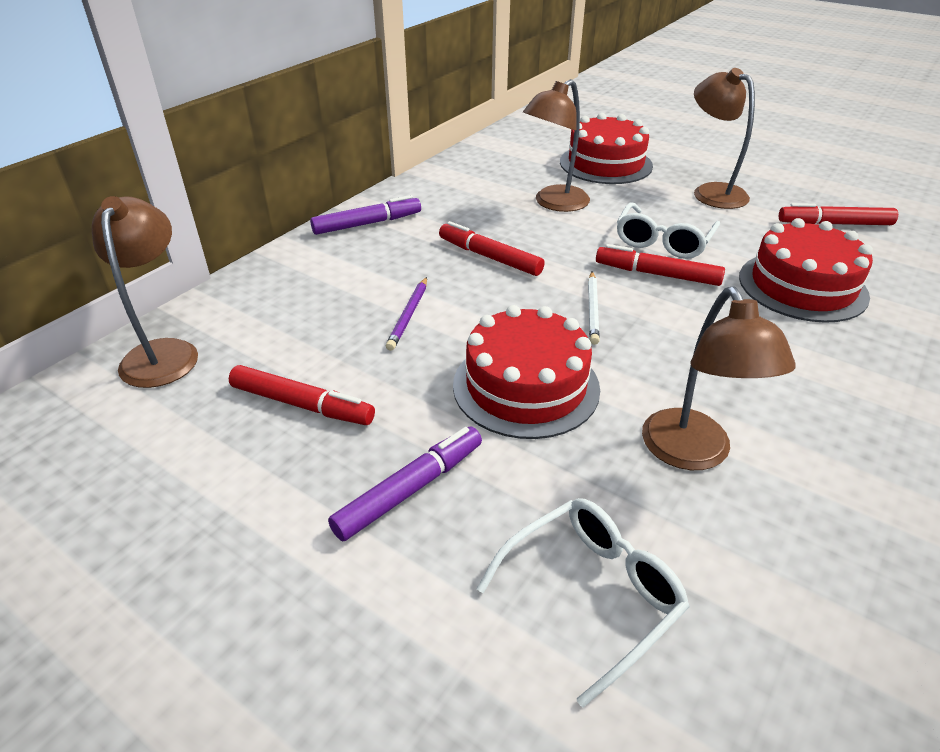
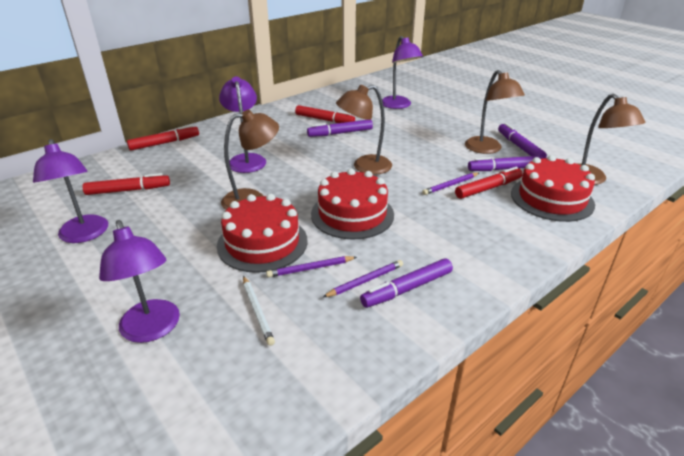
purple lamp: 0 -> 4
purple marker: 2 -> 4
purple pencil: 1 -> 3
white glasses: 2 -> 0

